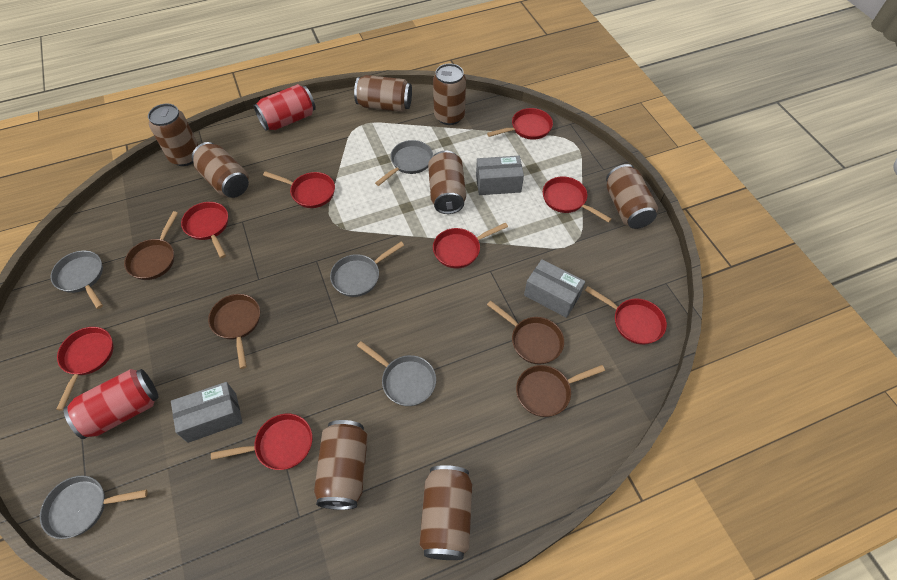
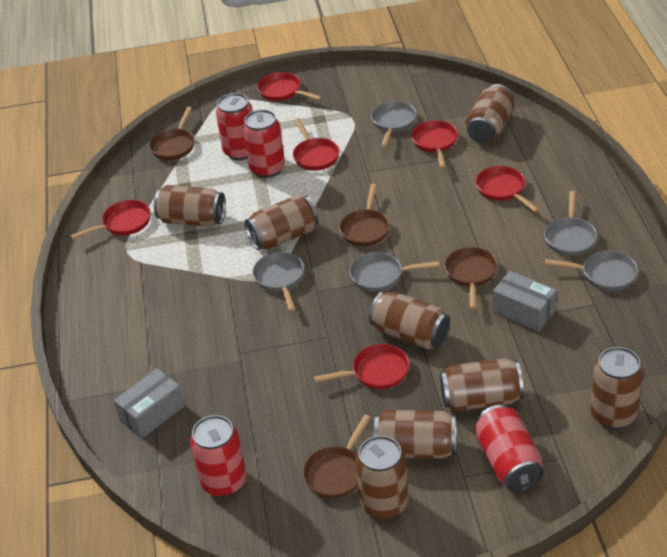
grey box: 3 -> 2
red can: 2 -> 4
red pan: 8 -> 6

